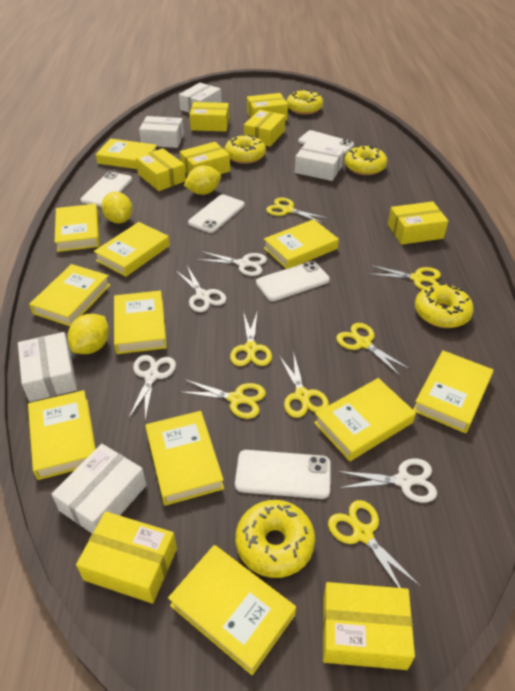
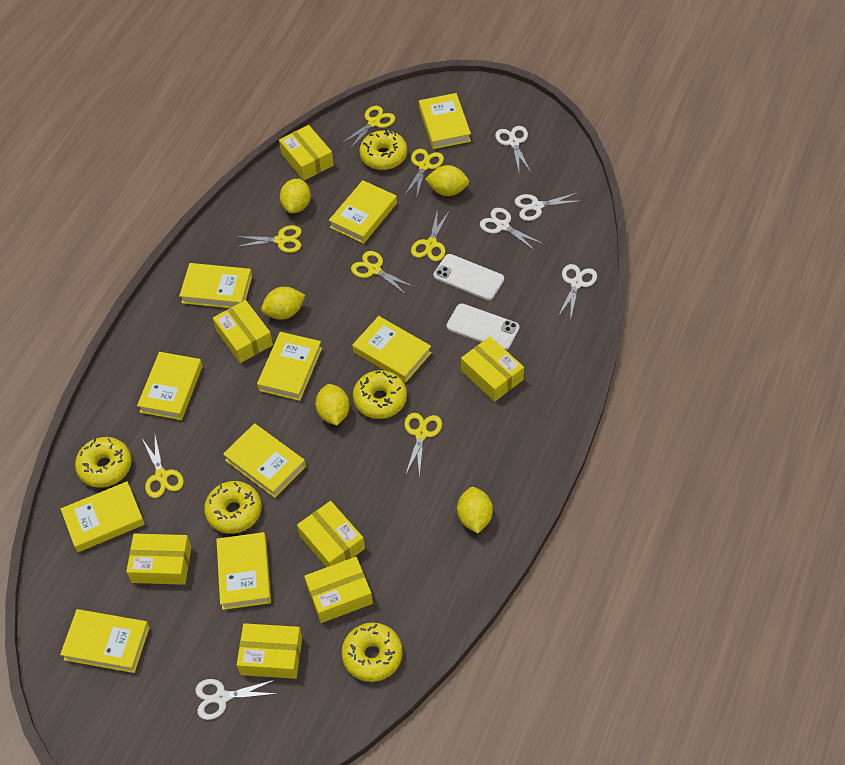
white box: 5 -> 0
white phone: 5 -> 2
white scissors: 4 -> 5
yellow book: 11 -> 10
yellow box: 8 -> 7
yellow lemon: 3 -> 5

